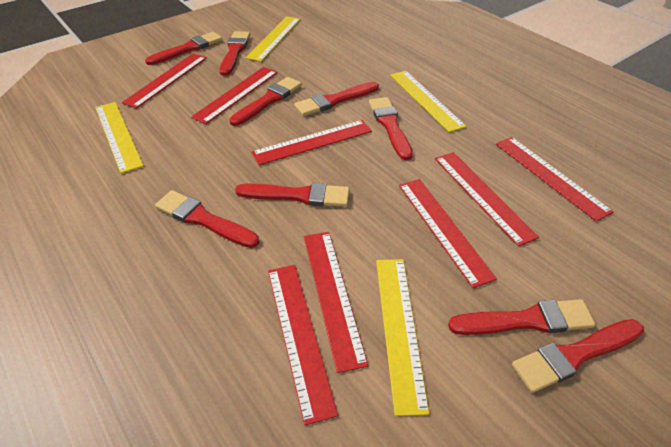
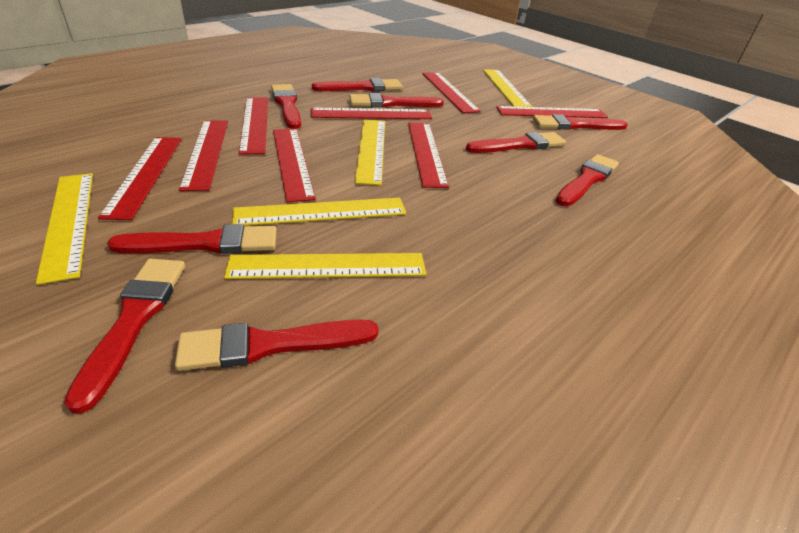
yellow ruler: 4 -> 5

